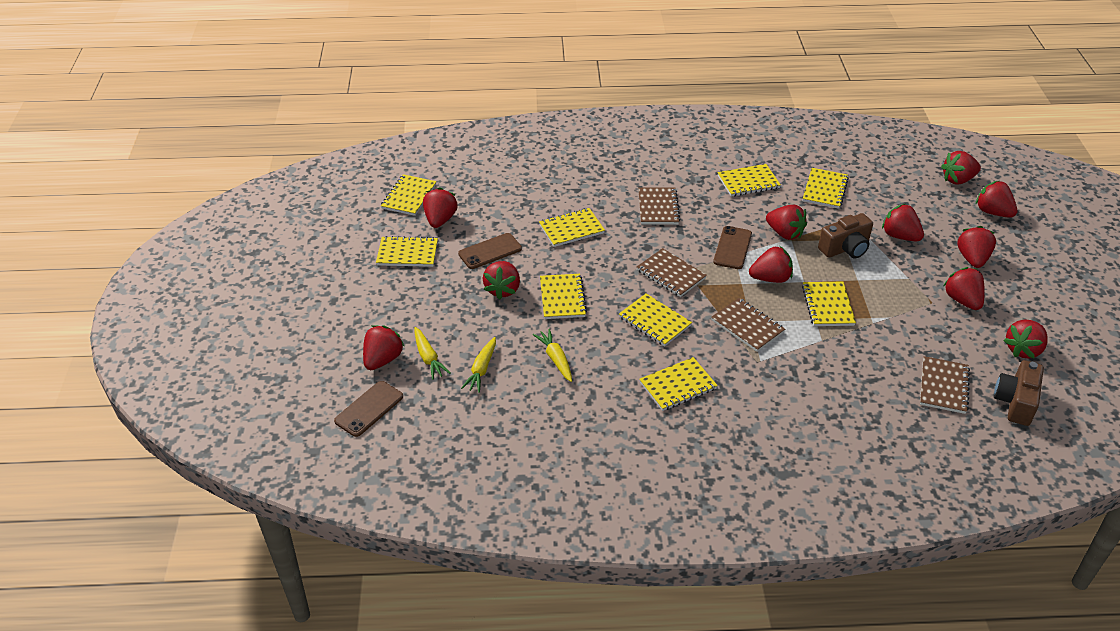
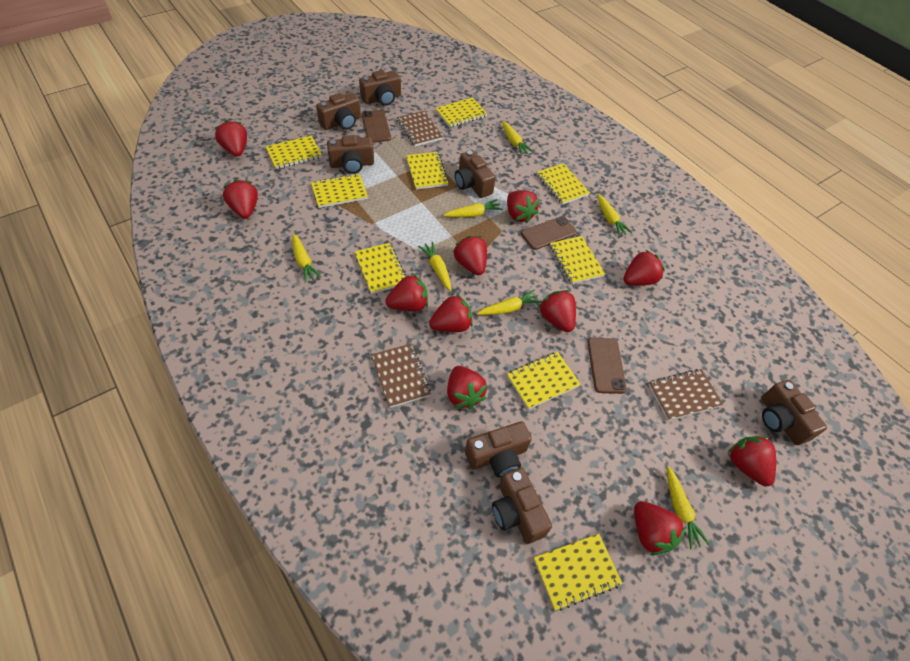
brown camera: 2 -> 7
brown notebook: 4 -> 3
yellow carrot: 3 -> 7

